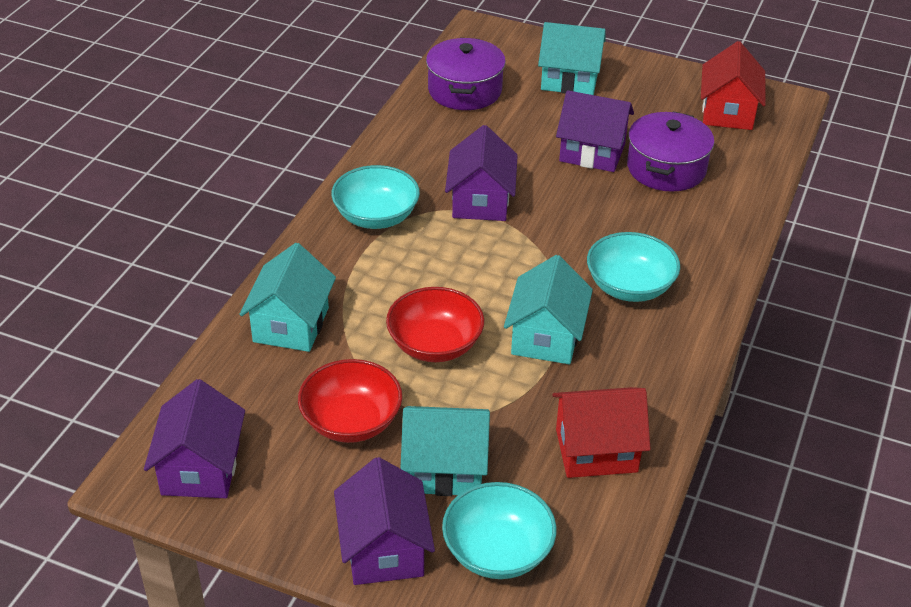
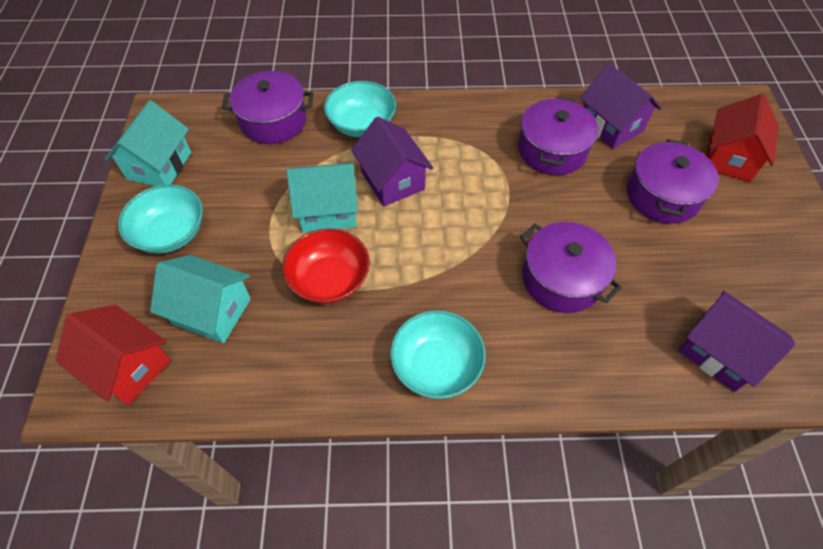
purple house: 4 -> 3
purple pot: 2 -> 4
red bowl: 2 -> 1
turquoise house: 4 -> 3

